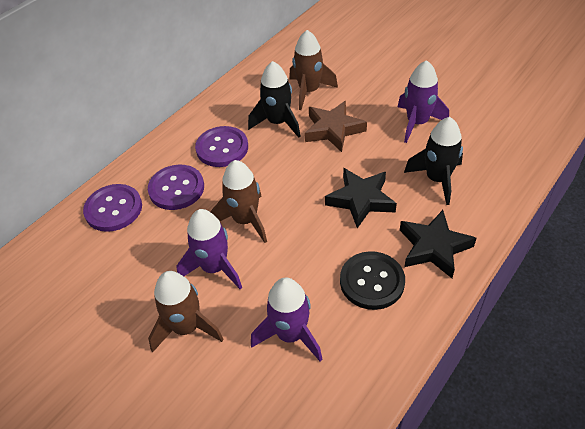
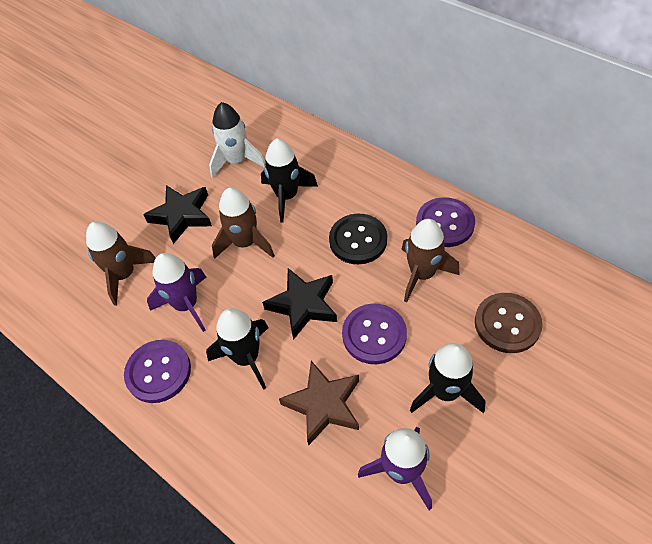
black rocket: 2 -> 3
brown button: 0 -> 1
purple rocket: 3 -> 2
white rocket: 0 -> 1

